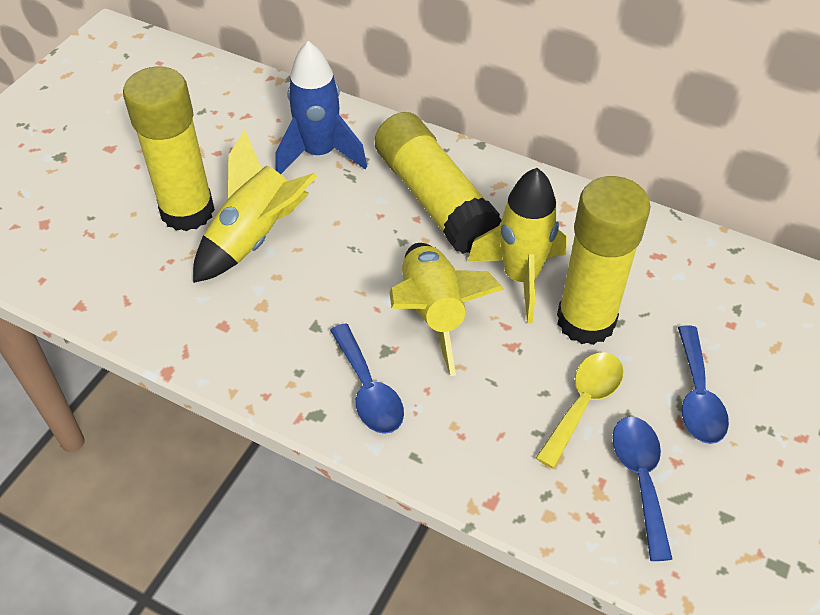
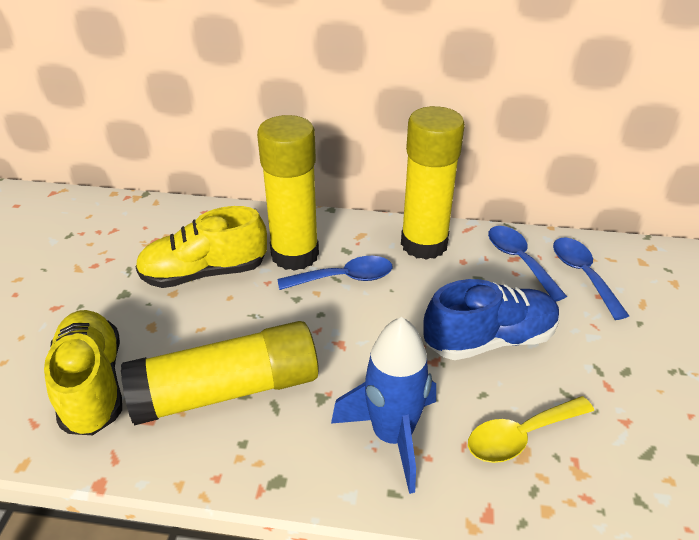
blue shoe: 0 -> 1
yellow rocket: 3 -> 0
yellow shoe: 0 -> 2

